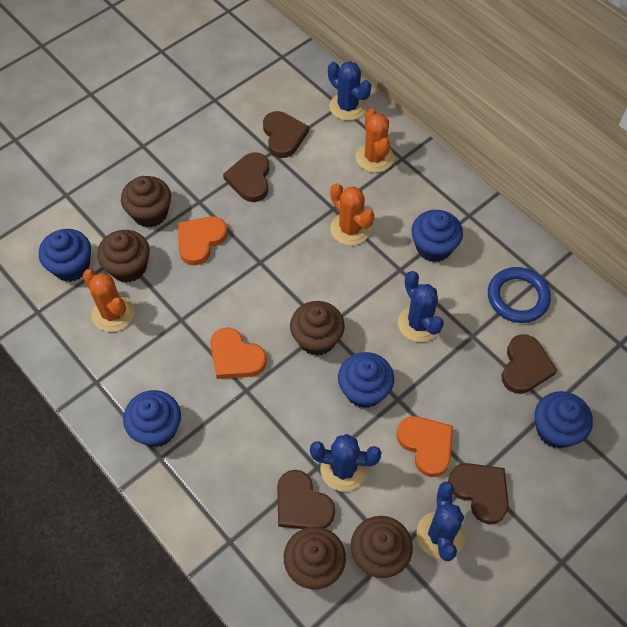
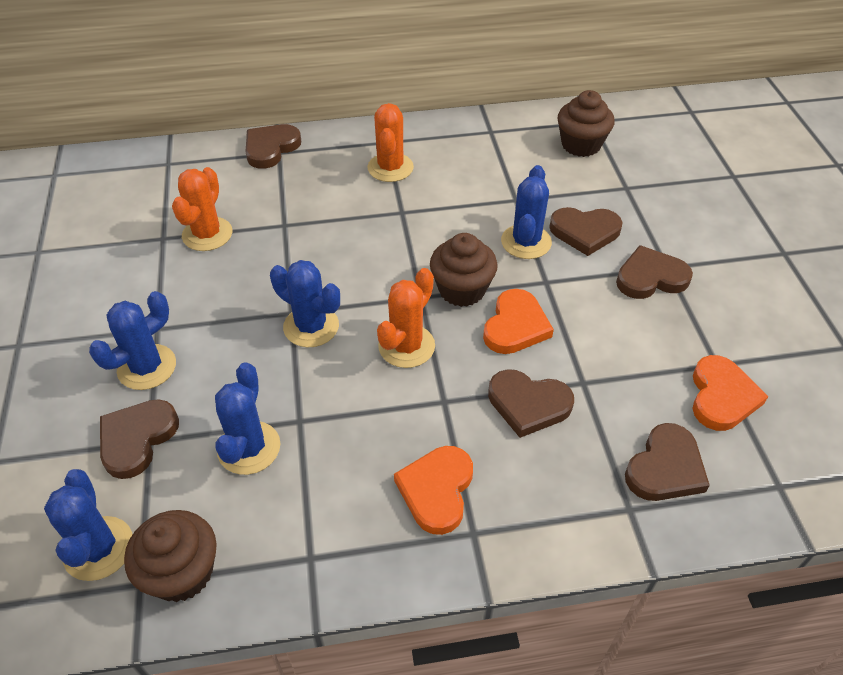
blue cactus: 4 -> 5
blue cupcake: 5 -> 0
blue ring: 1 -> 0
brown cupcake: 5 -> 3
brown heart: 5 -> 6

